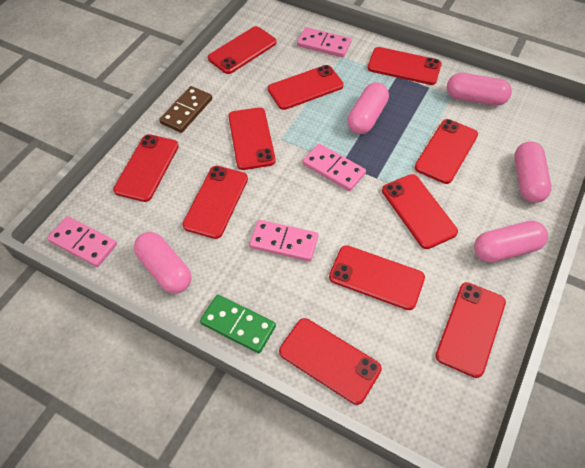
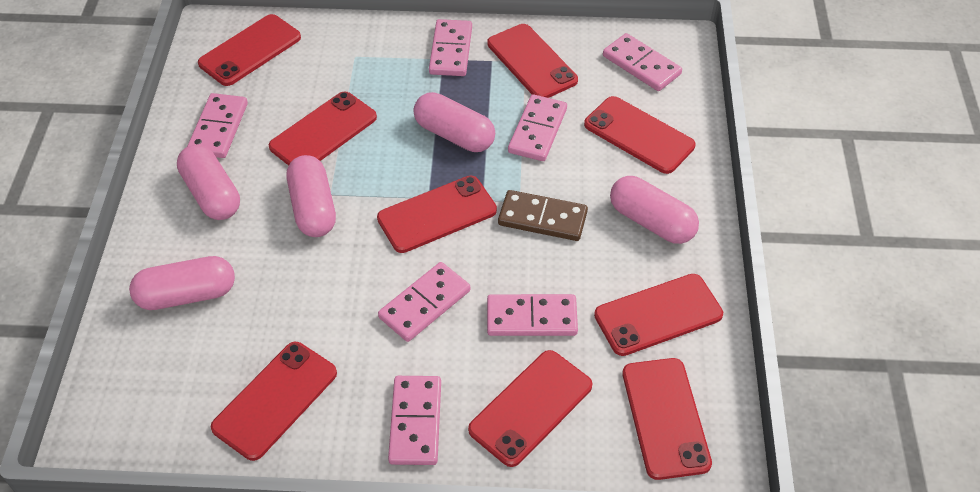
green domino: 1 -> 0
pink domino: 4 -> 7
red phone: 11 -> 9

